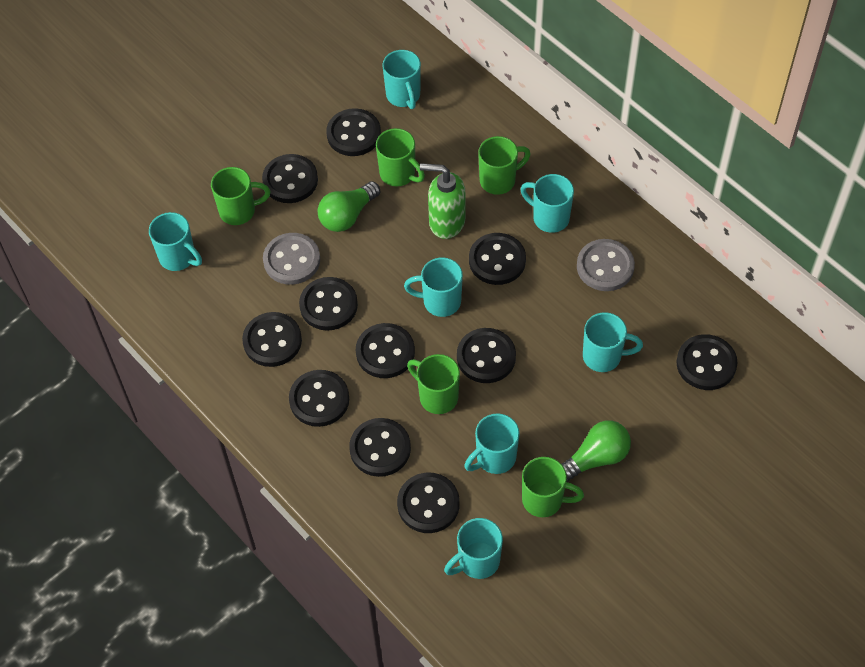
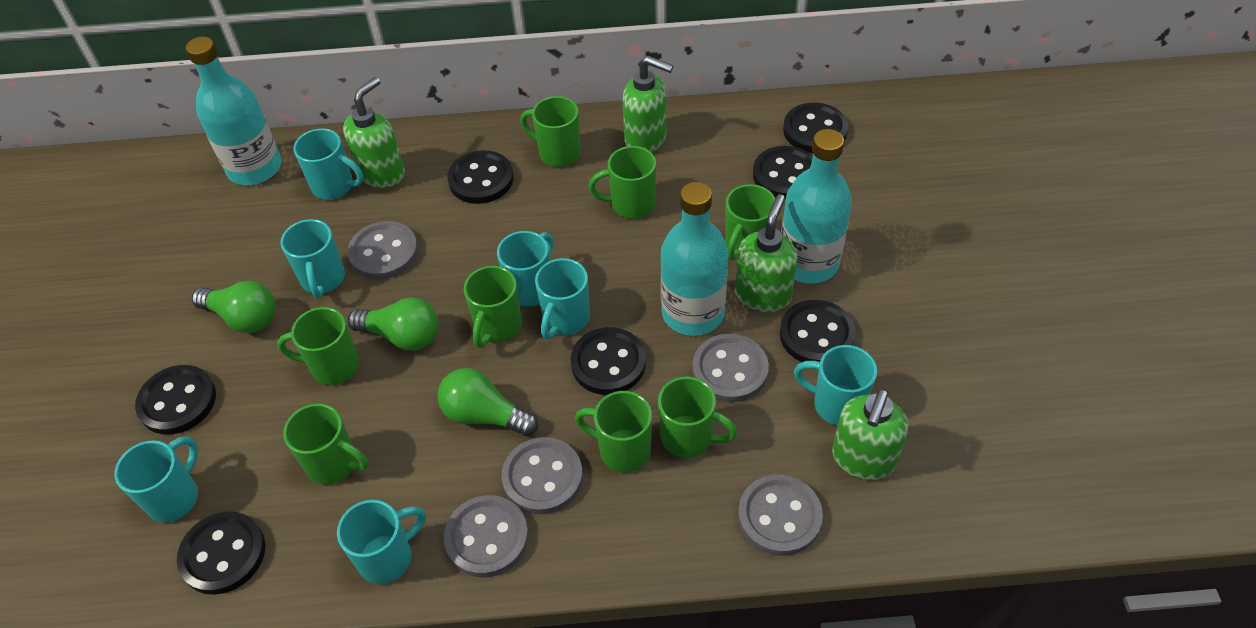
black button: 11 -> 7
green light bulb: 2 -> 3
green mug: 5 -> 8
green soap dispenser: 1 -> 4
grey button: 2 -> 5
turquoise bottle: 0 -> 3

